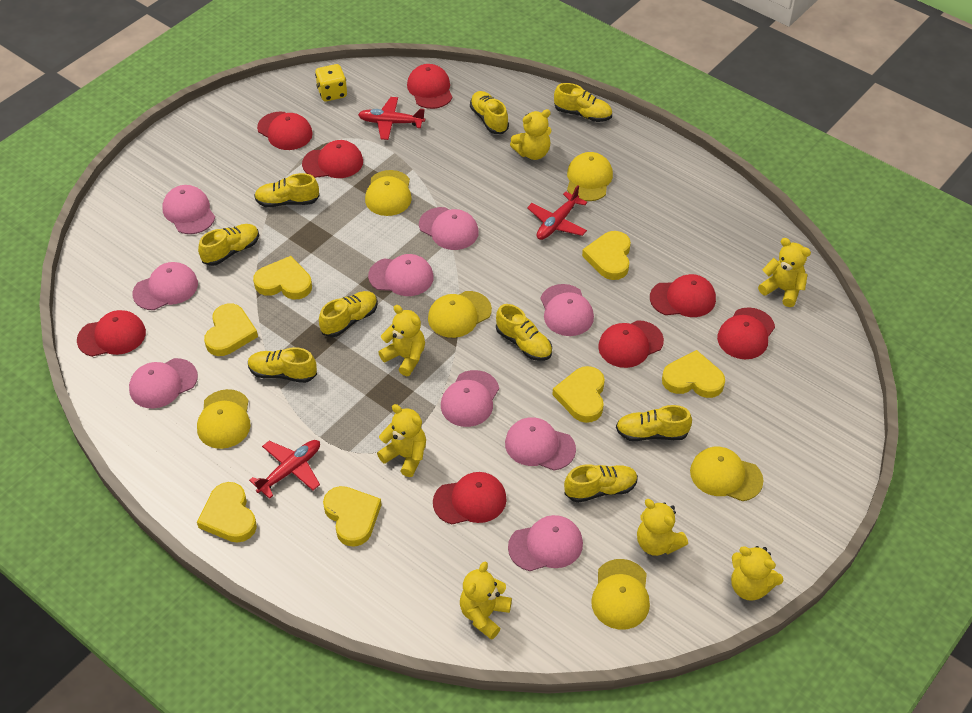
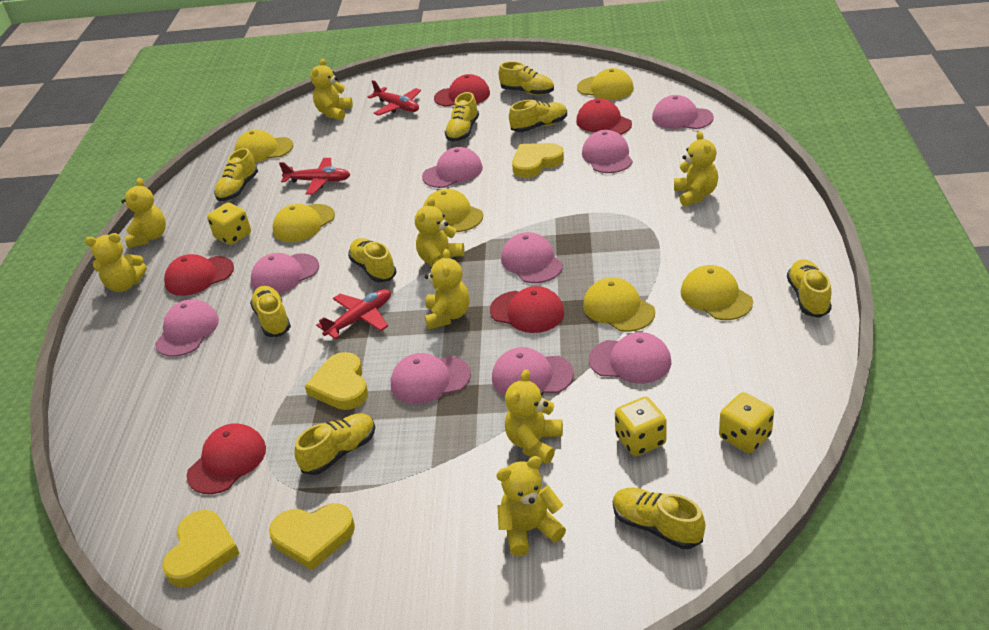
red cap: 8 -> 5
yellow dice: 1 -> 3
yellow heart: 7 -> 4
yellow teddy bear: 7 -> 8

